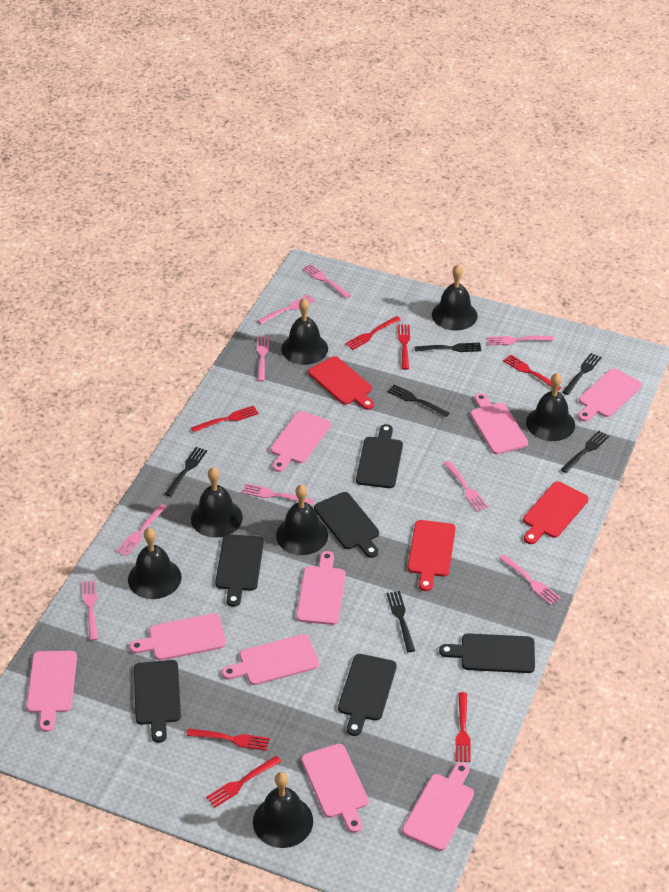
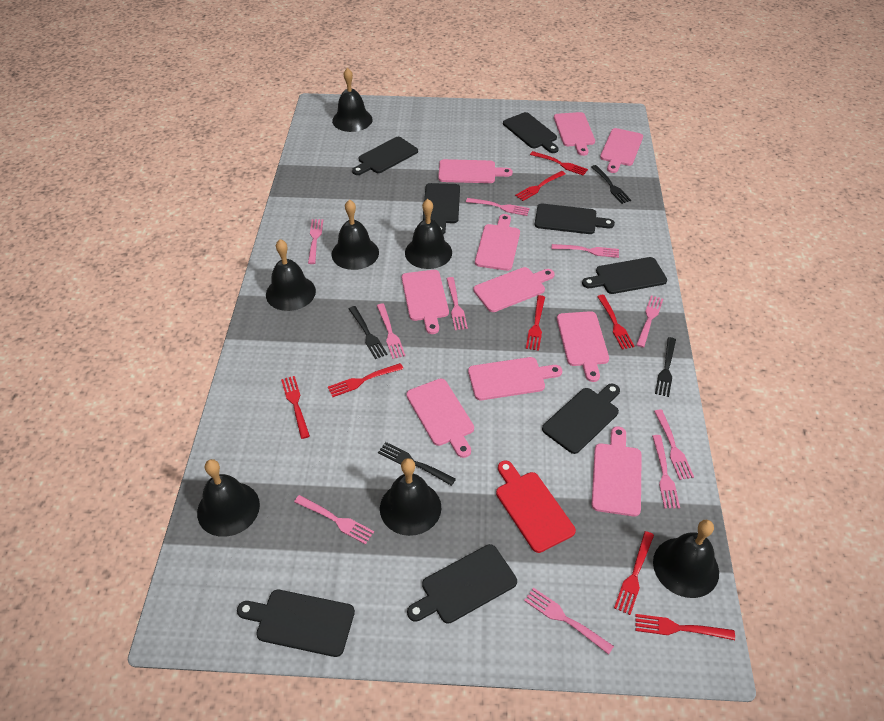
black cutting board: 6 -> 8
black fork: 6 -> 4
pink cutting board: 9 -> 10
pink fork: 9 -> 10
red cutting board: 3 -> 1
red fork: 7 -> 8

